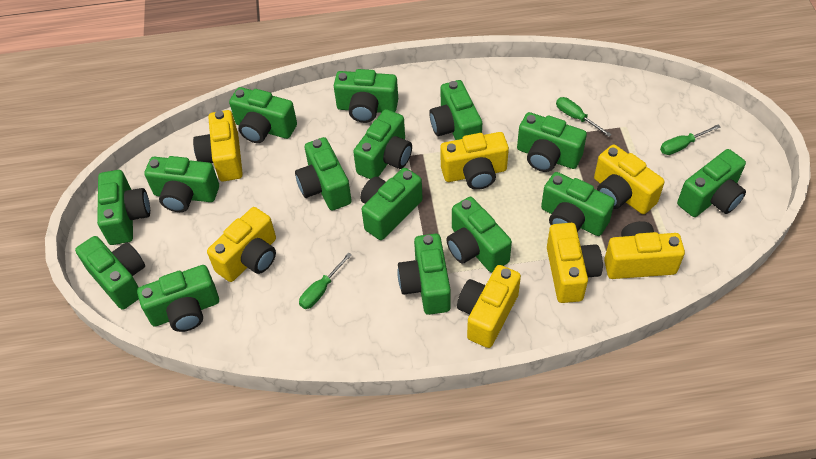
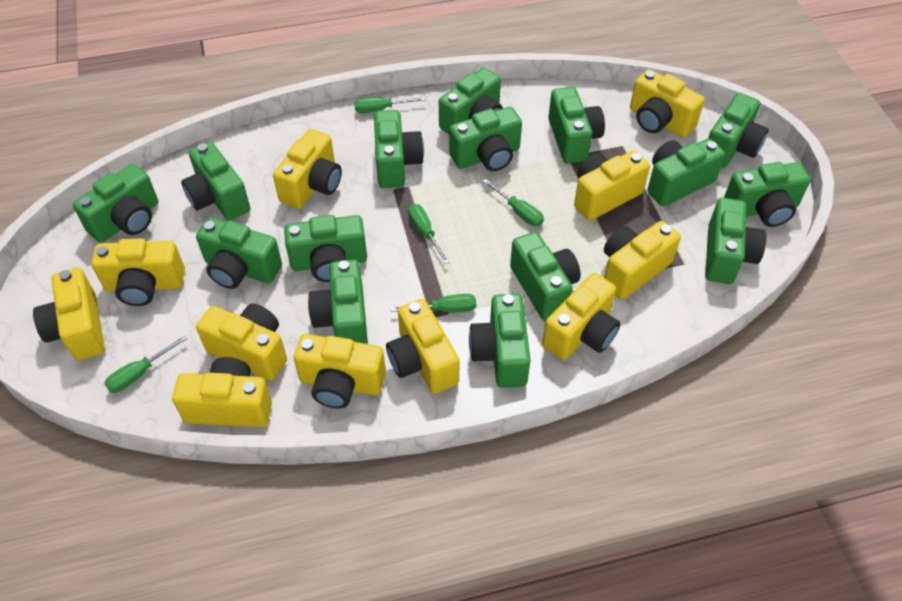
green screwdriver: 3 -> 5
yellow camera: 7 -> 11

